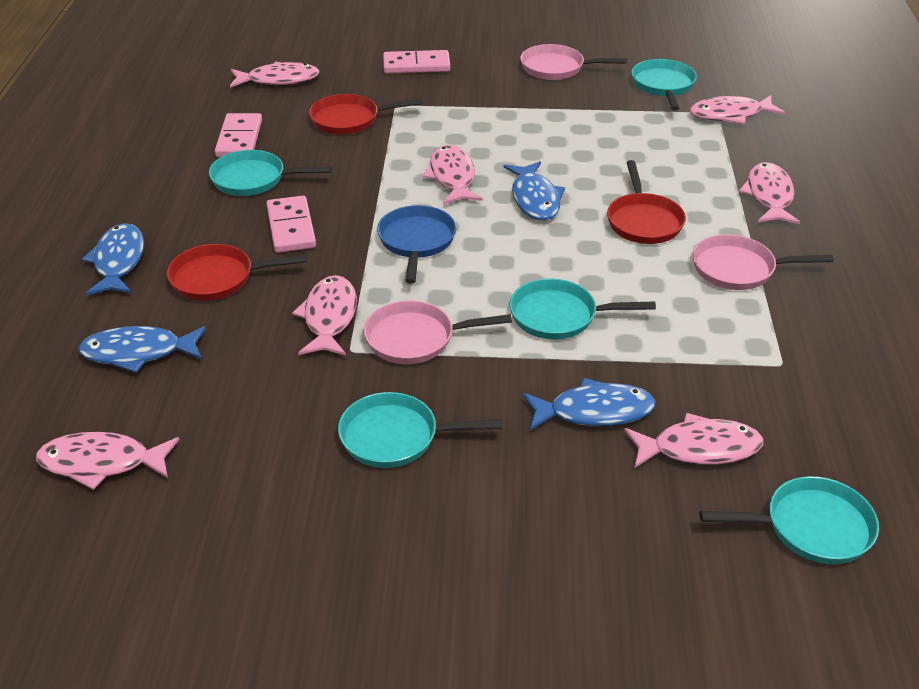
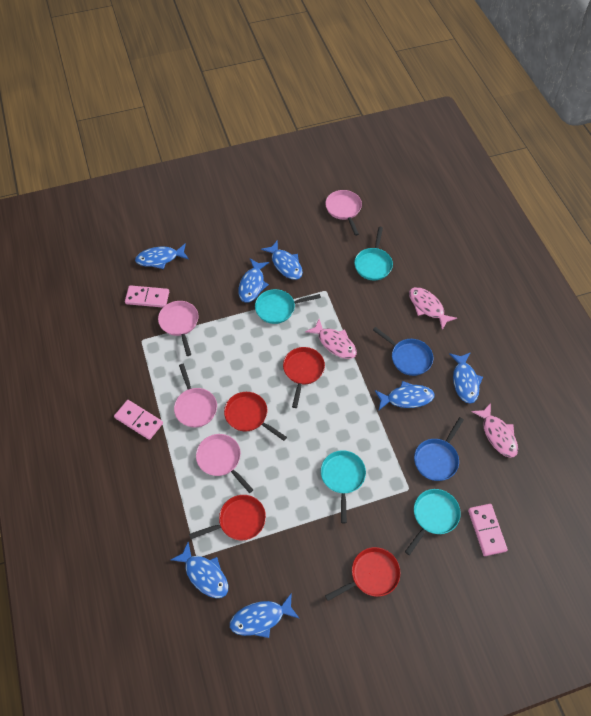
blue fish: 4 -> 7
blue pan: 1 -> 2
pink fish: 7 -> 3
pink pan: 3 -> 4
red pan: 3 -> 4
turquoise pan: 5 -> 4

